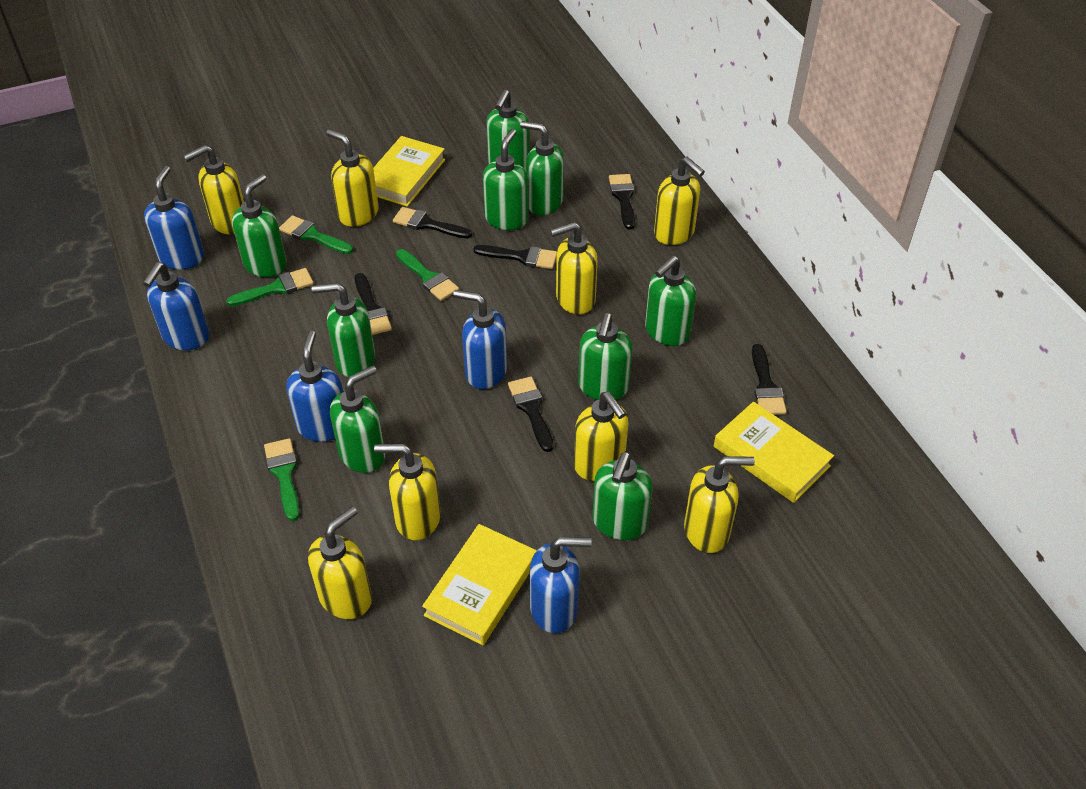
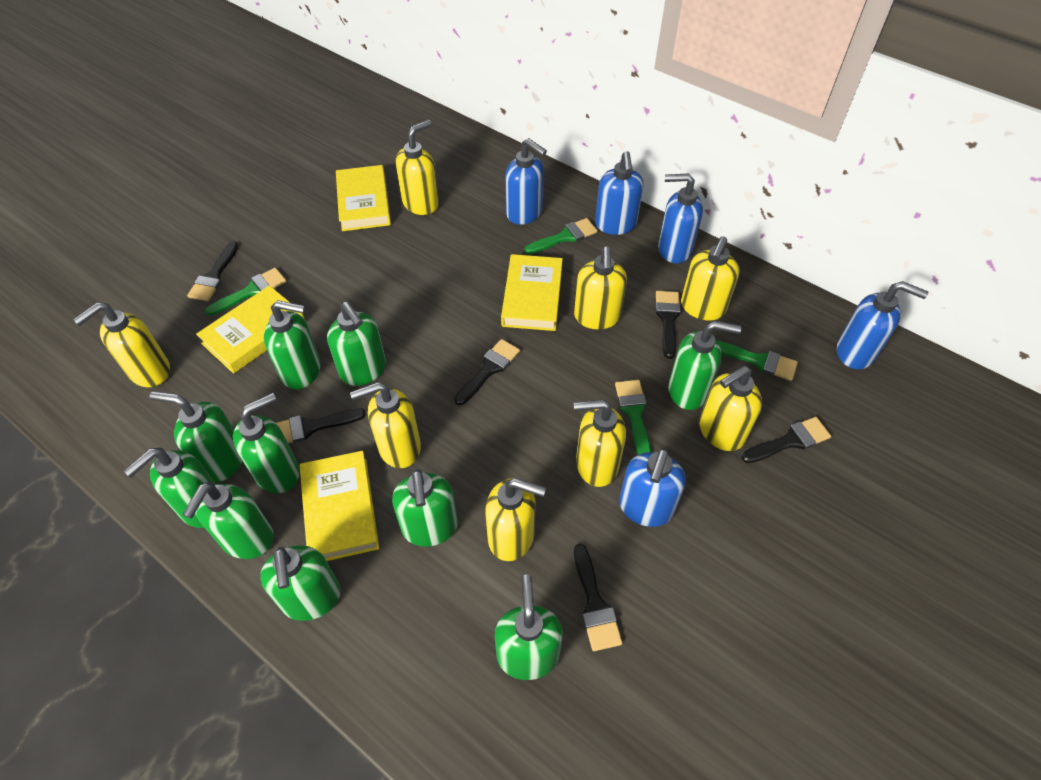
green soap dispenser: 9 -> 10
yellow book: 3 -> 4

